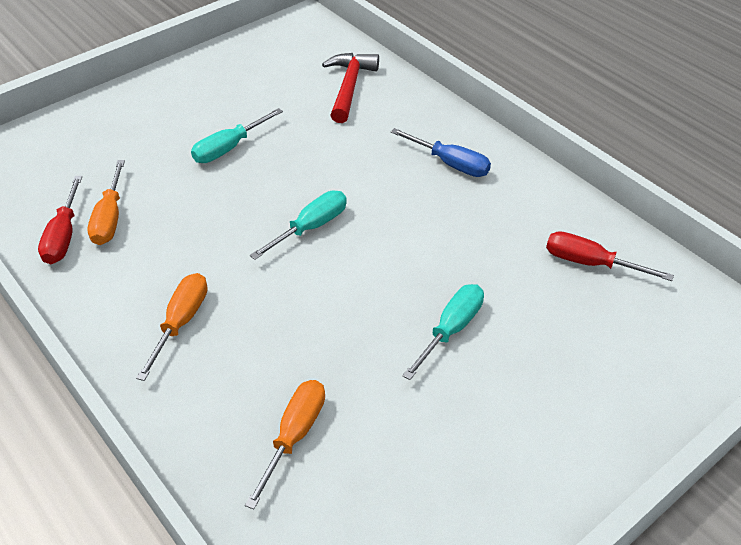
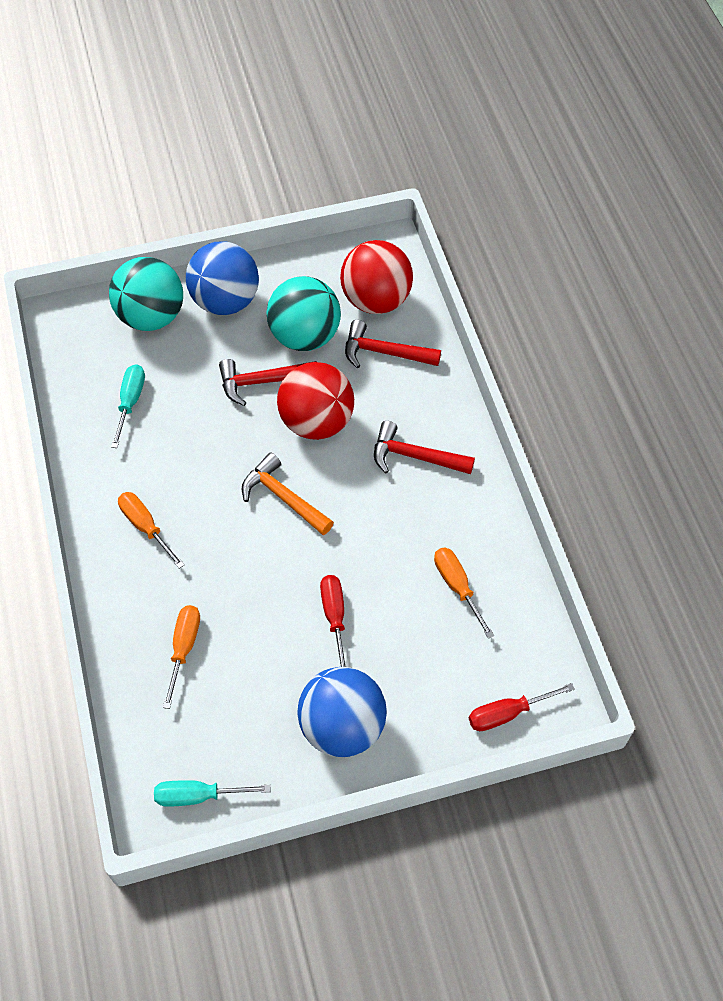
blue ball: 0 -> 2
blue screwdriver: 1 -> 0
orange hammer: 0 -> 1
red ball: 0 -> 2
red hammer: 1 -> 3
turquoise ball: 0 -> 2
turquoise screwdriver: 3 -> 2

